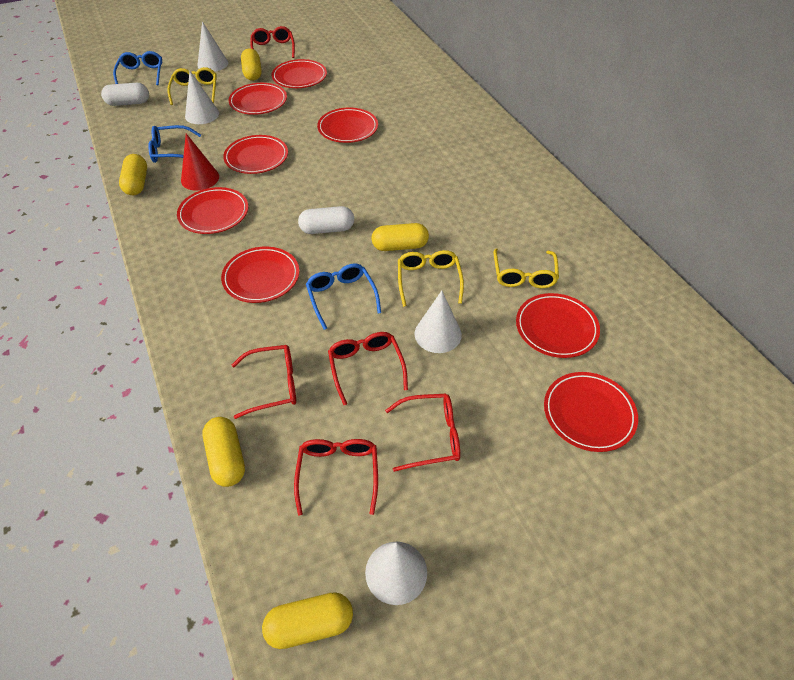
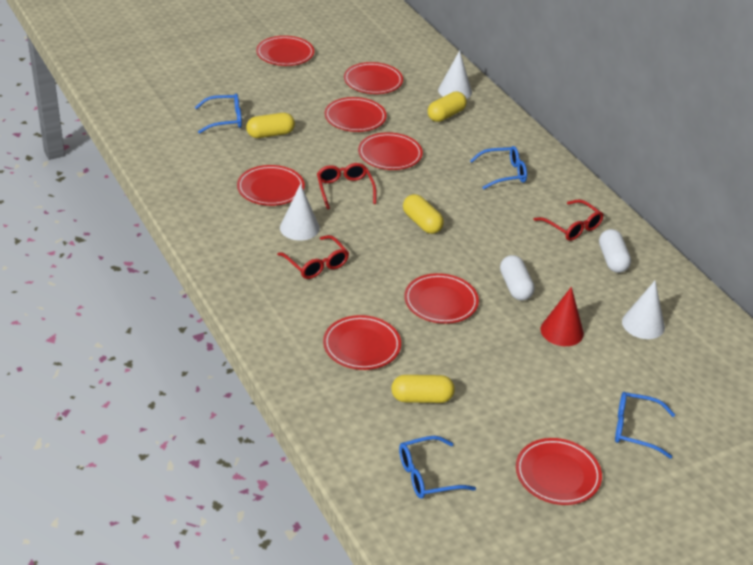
blue glasses: 3 -> 4
red glasses: 5 -> 3
white cone: 4 -> 3
yellow capsule: 5 -> 4
yellow glasses: 3 -> 0

